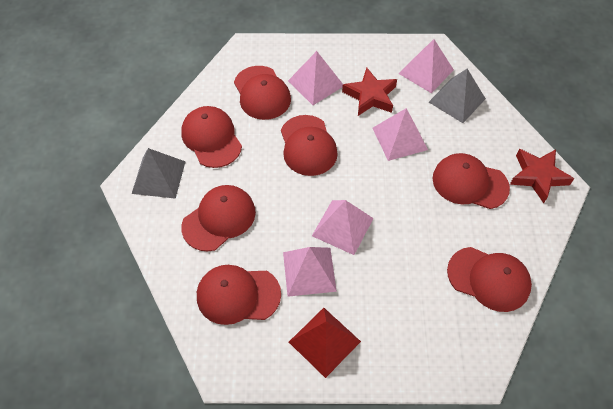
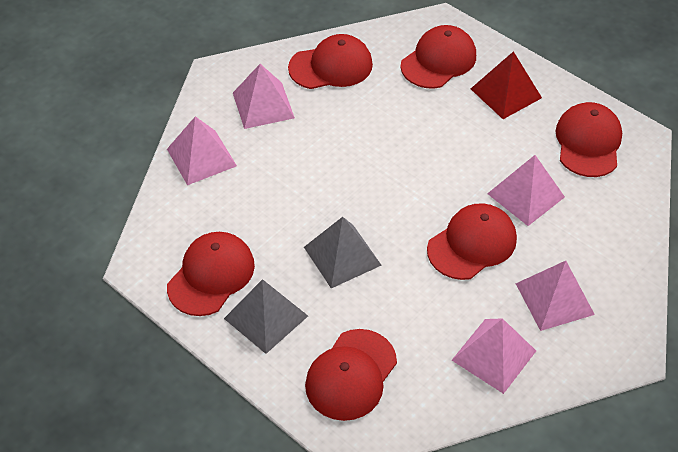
red cap: 7 -> 6
red star: 2 -> 0

